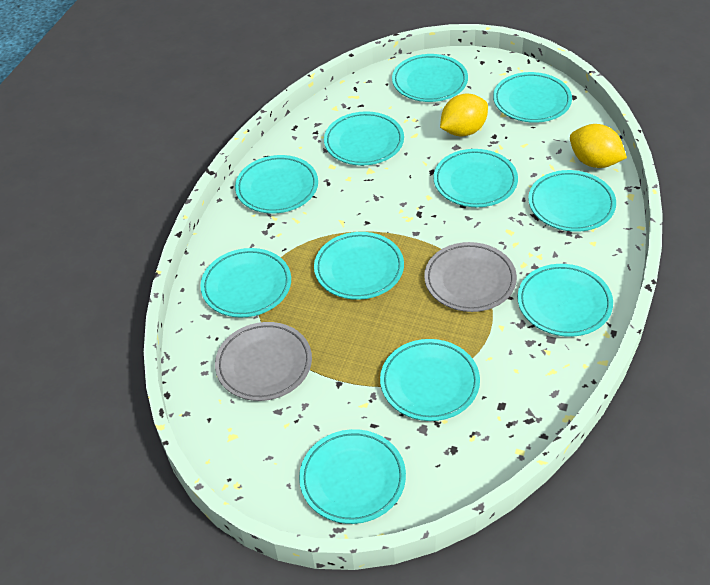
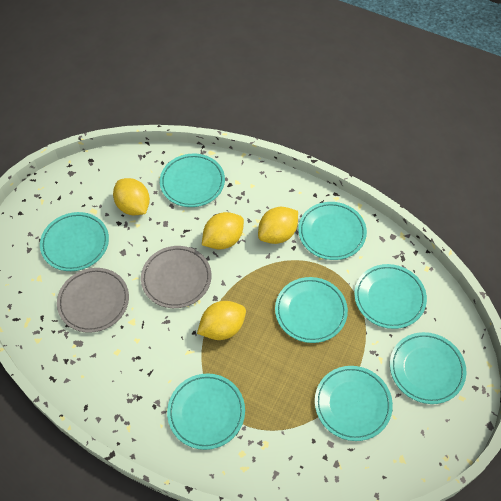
turquoise plate: 11 -> 8
yellow lemon: 2 -> 4

